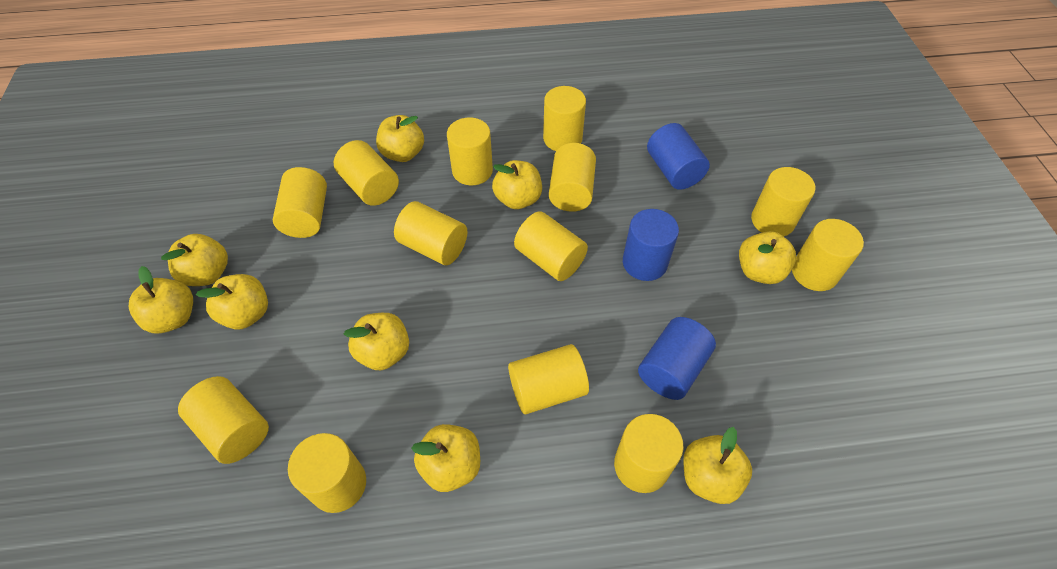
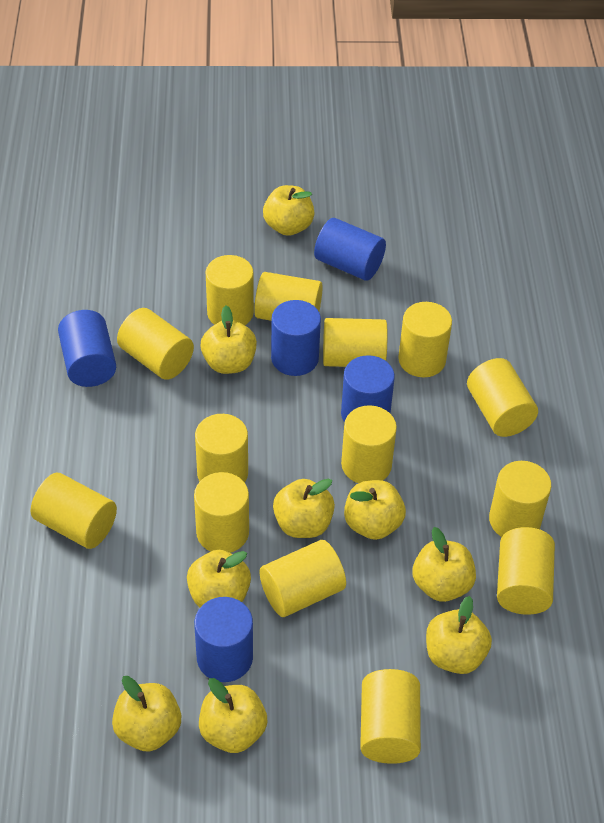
blue cylinder: 3 -> 5
yellow cylinder: 13 -> 14

